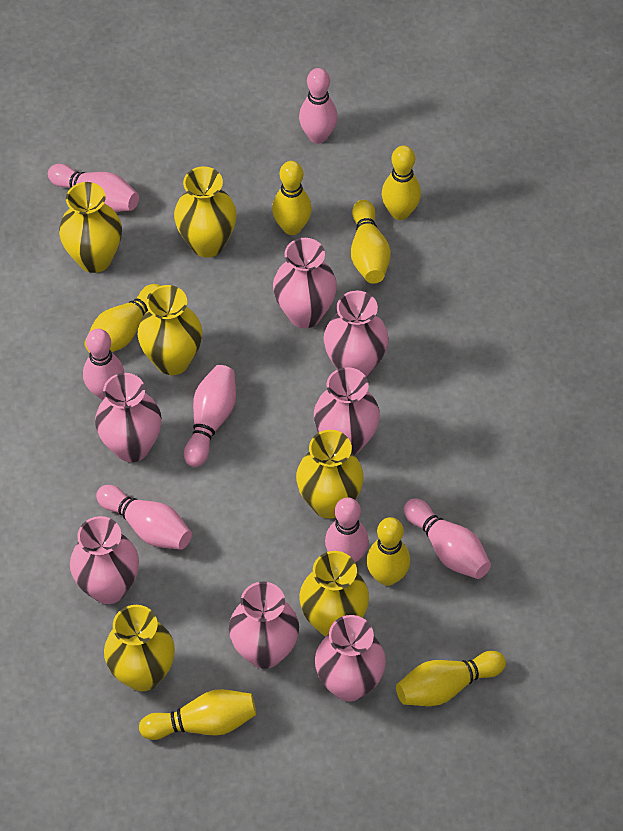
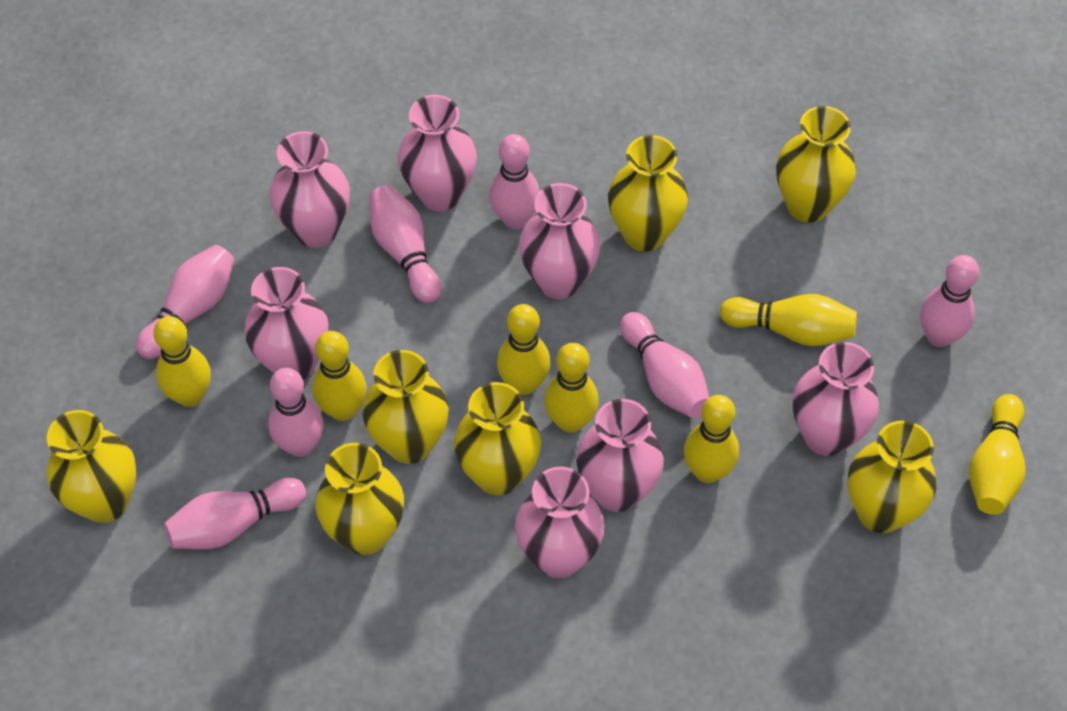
yellow vase: 6 -> 7

